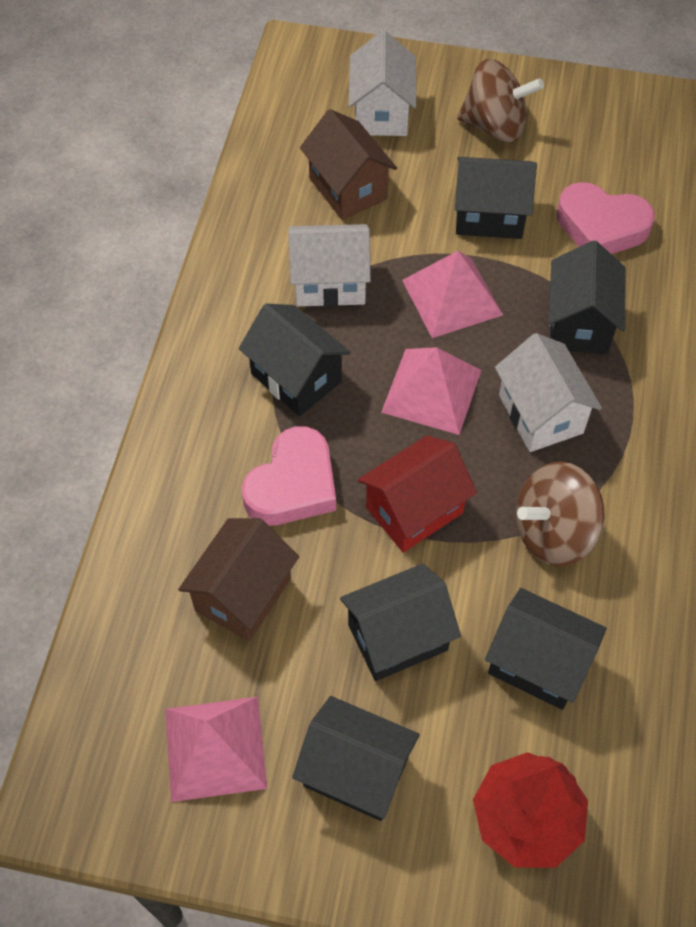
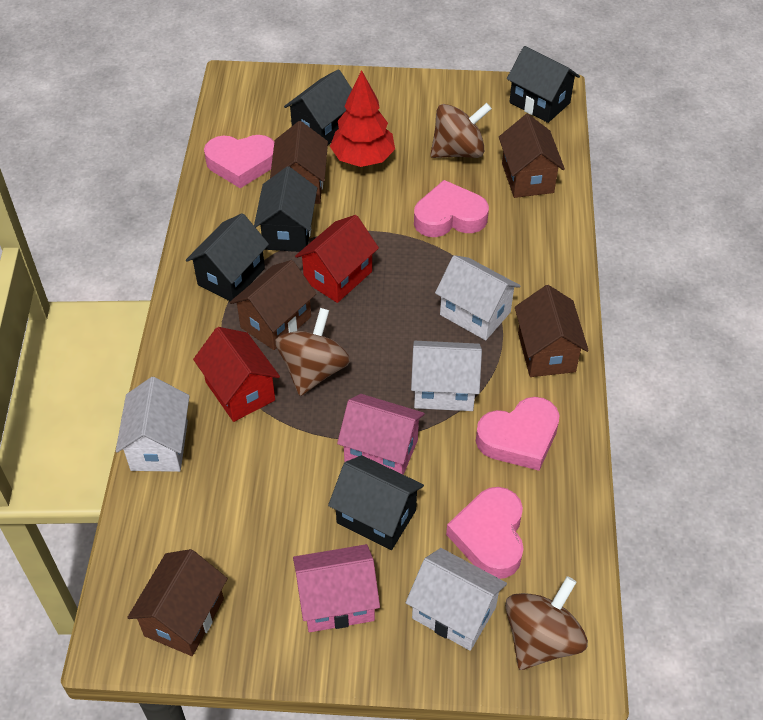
black house: 6 -> 5
brown house: 2 -> 5
brown spinning top: 2 -> 3
pink heart: 2 -> 4
pink house: 0 -> 2
pink pyramid: 3 -> 0
red house: 1 -> 2
white house: 3 -> 4

